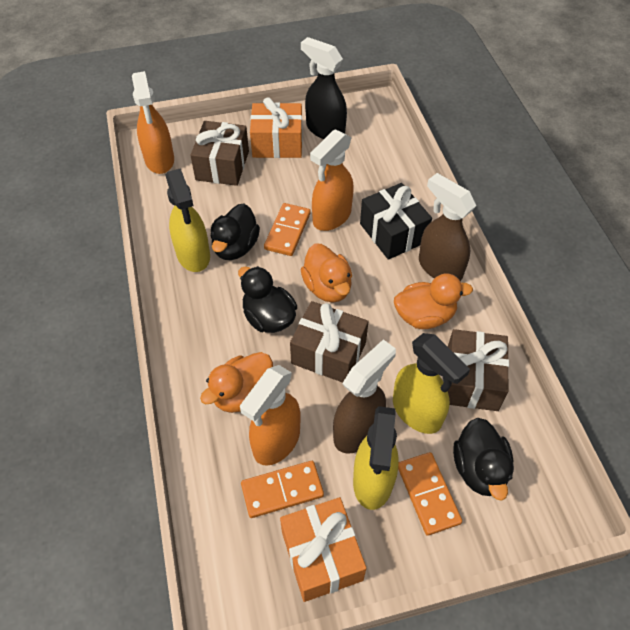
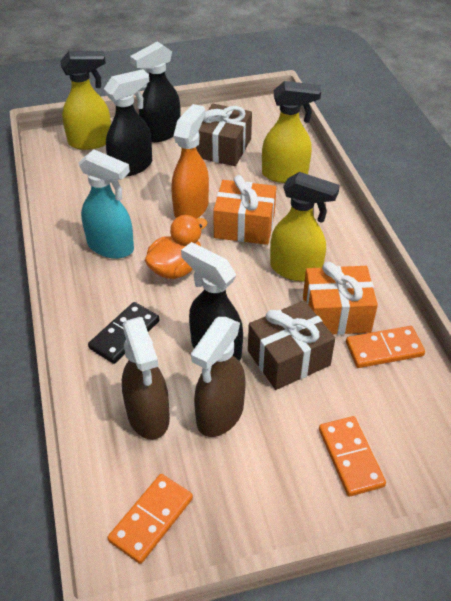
black domino: 0 -> 1
black duck: 3 -> 0
black gift: 1 -> 0
black spray bottle: 1 -> 3
brown gift: 3 -> 2
orange duck: 3 -> 1
orange spray bottle: 3 -> 1
turquoise spray bottle: 0 -> 1

